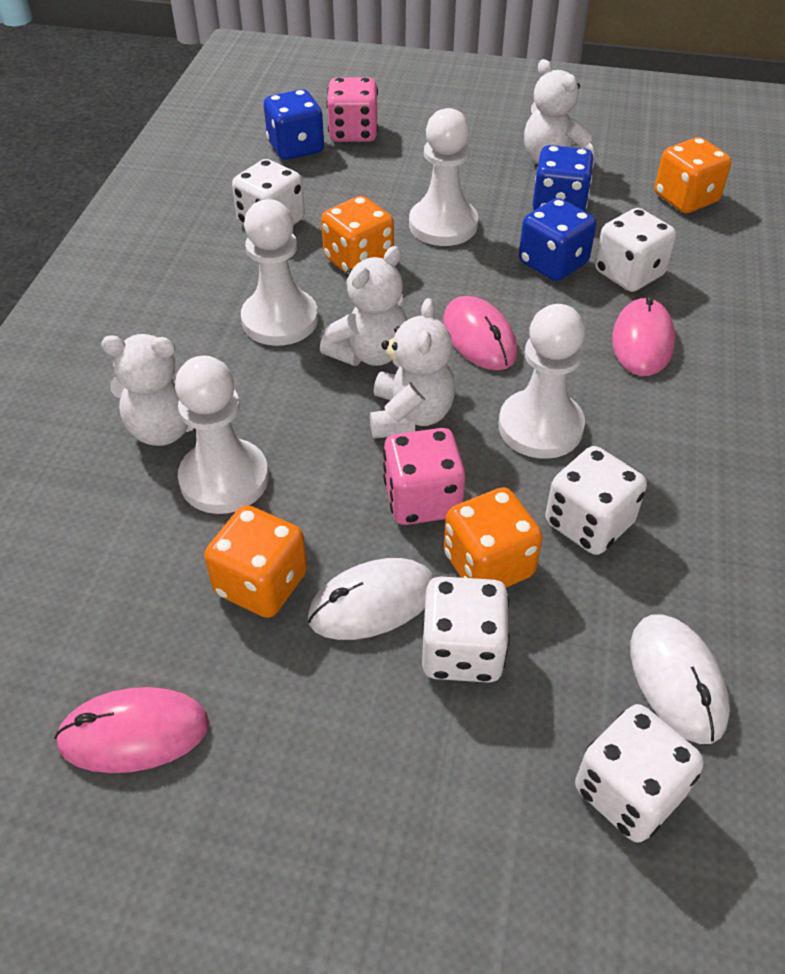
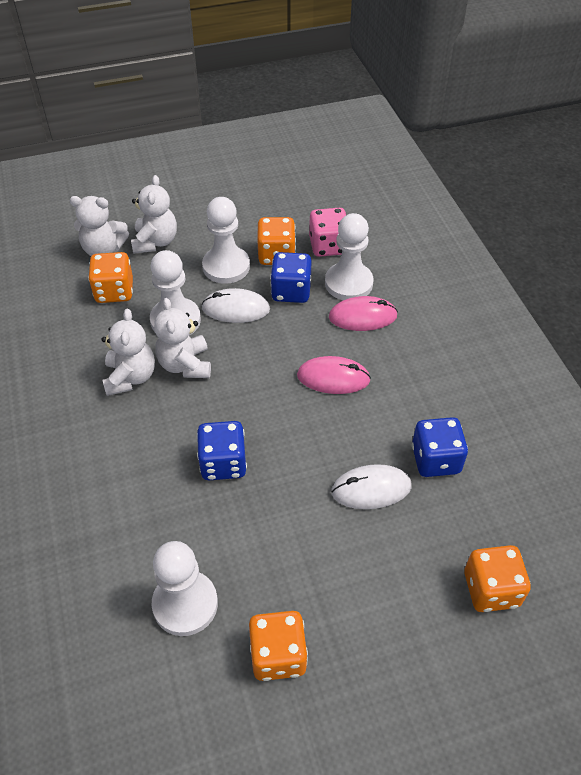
pink dice: 2 -> 1
pink mouse: 3 -> 2
white dice: 5 -> 0

